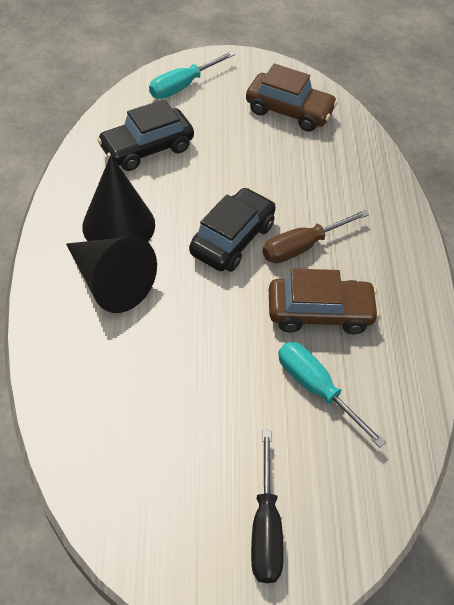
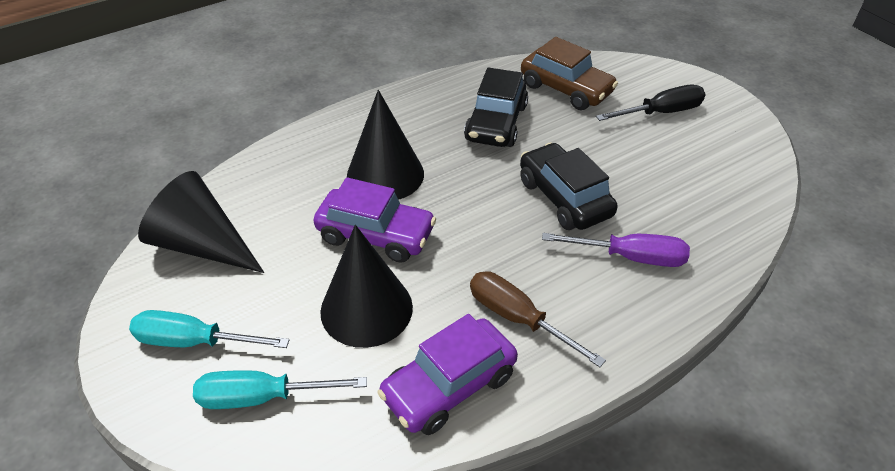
black cone: 2 -> 3
brown car: 2 -> 1
purple car: 0 -> 2
purple screwdriver: 0 -> 1

